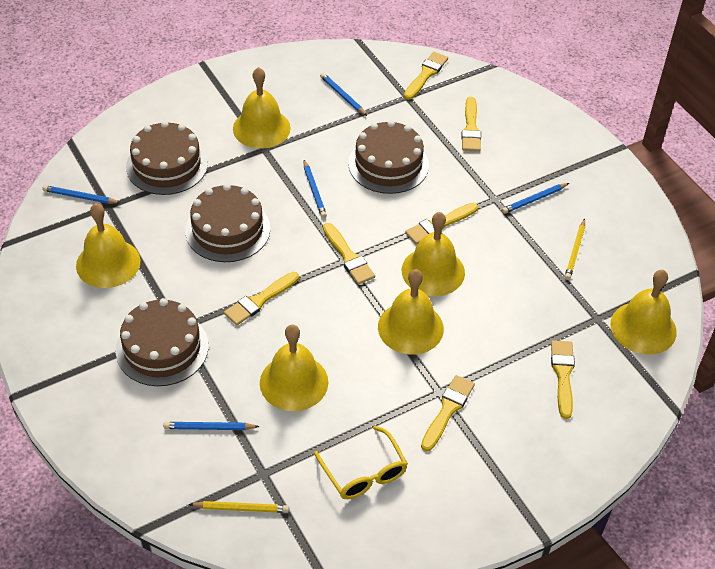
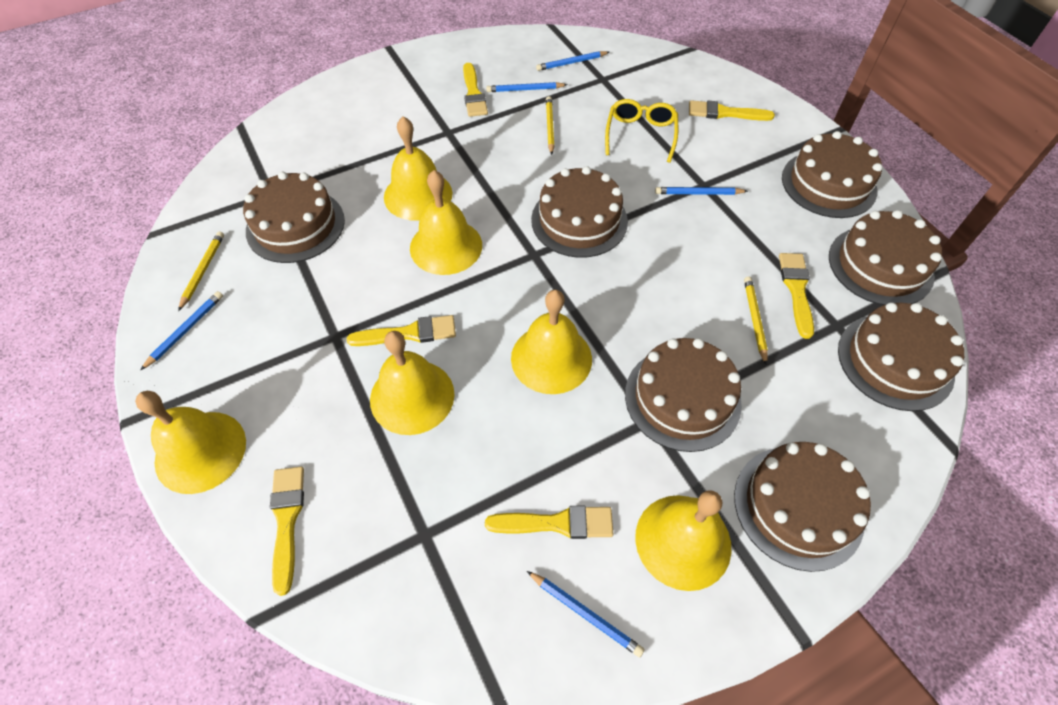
brown cake: 4 -> 7
yellow brush: 7 -> 6
yellow pencil: 2 -> 3

